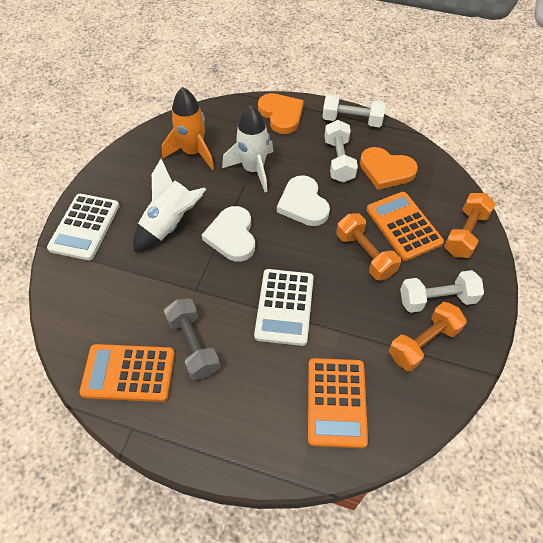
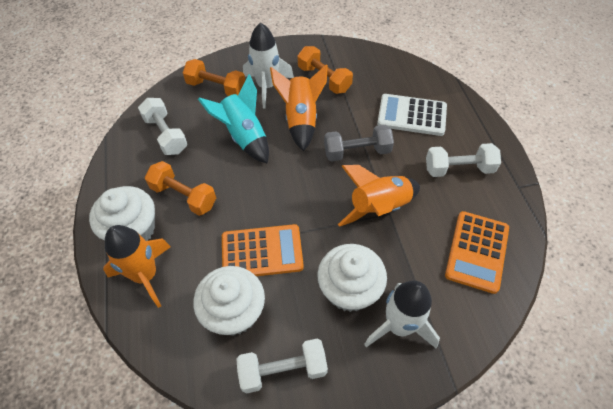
orange calculator: 3 -> 2
orange heart: 2 -> 0
orange rocket: 1 -> 3
turquoise rocket: 0 -> 1
white calculator: 2 -> 1
white cupcake: 0 -> 3
white heart: 2 -> 0

